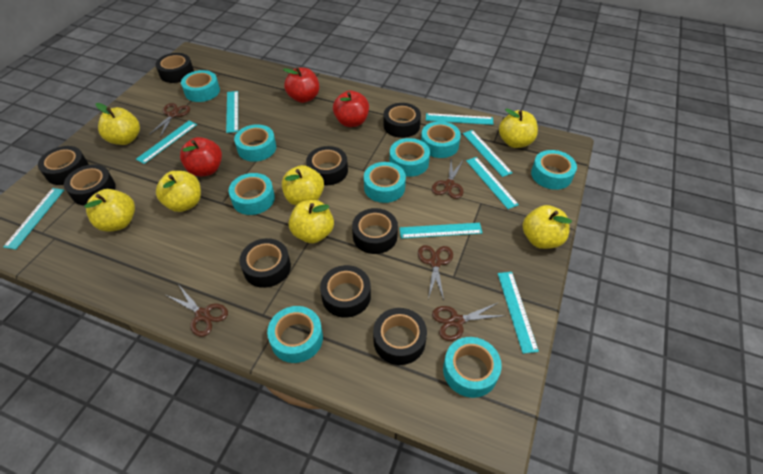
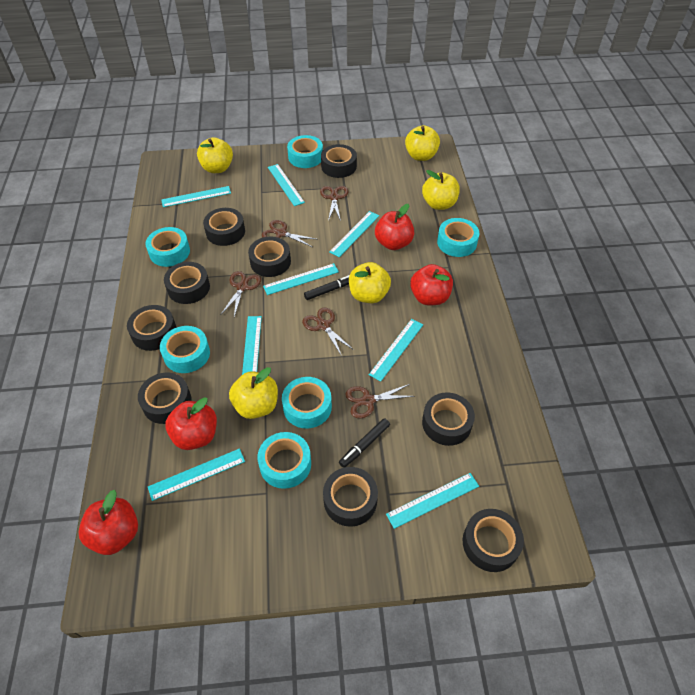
black marker: 0 -> 2
red apple: 3 -> 4
turquoise tape: 9 -> 6
yellow apple: 7 -> 5

